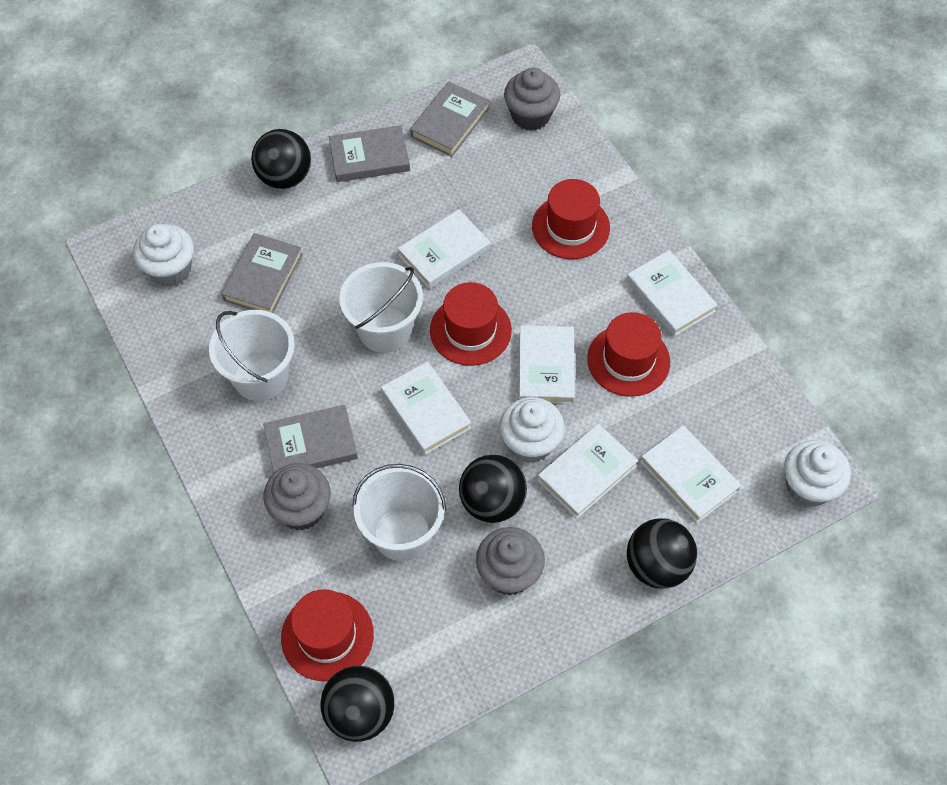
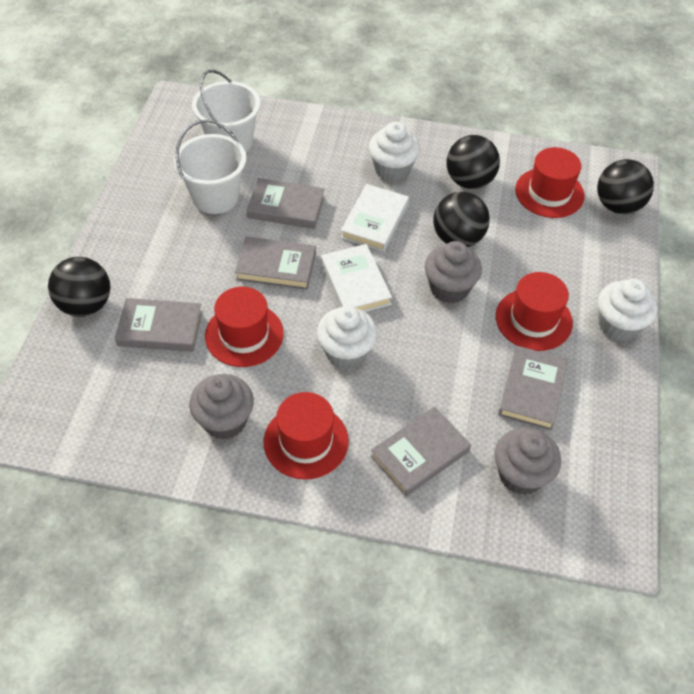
grey book: 4 -> 5
white book: 6 -> 2
white bucket: 3 -> 2

